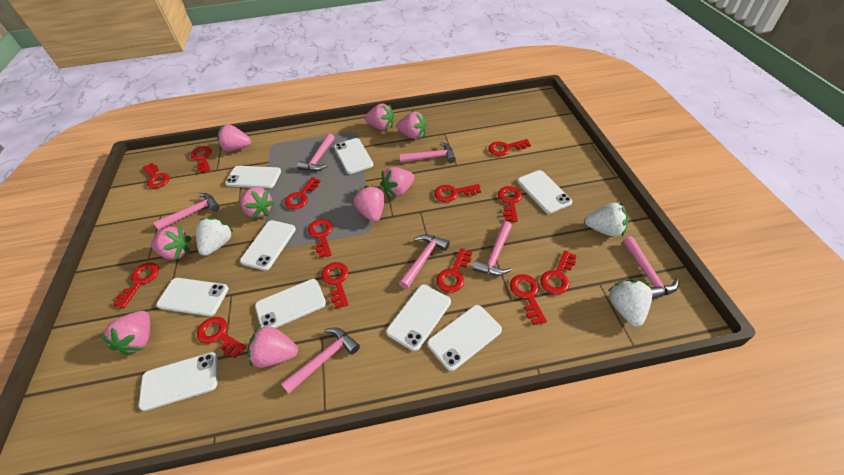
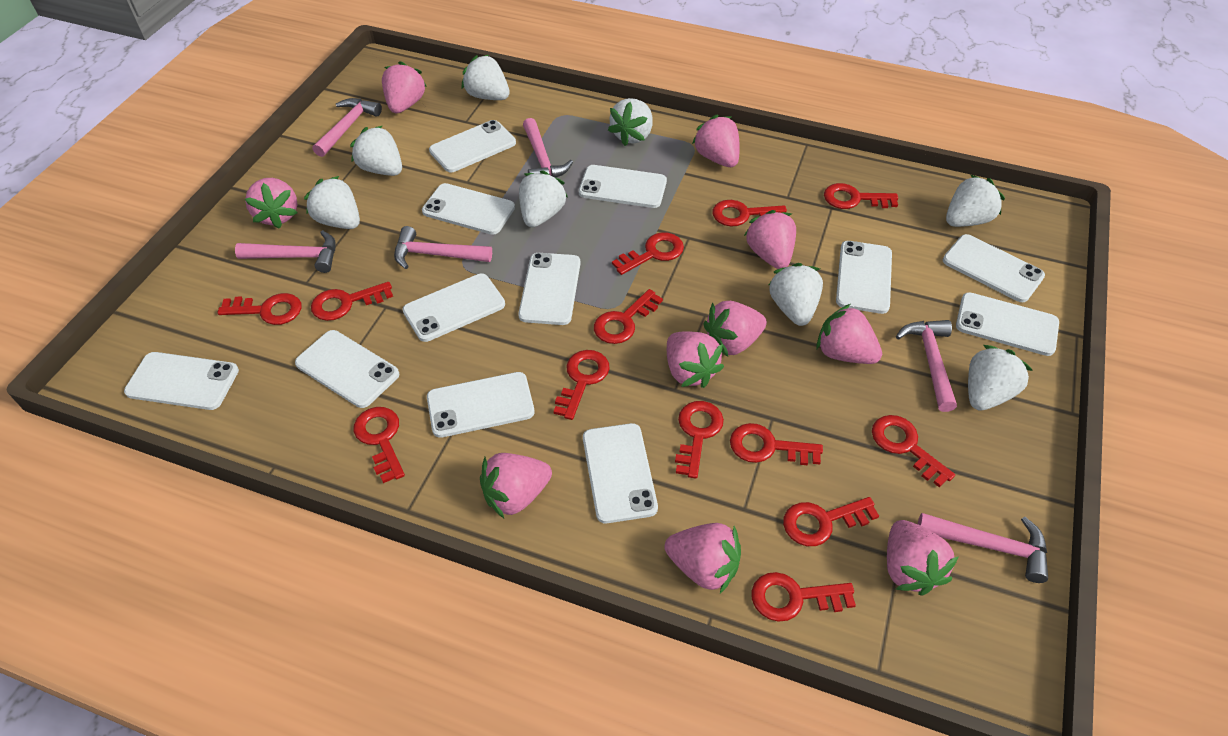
pink hammer: 7 -> 6
pink strawberry: 9 -> 10
white phone: 9 -> 12
white strawberry: 3 -> 8

